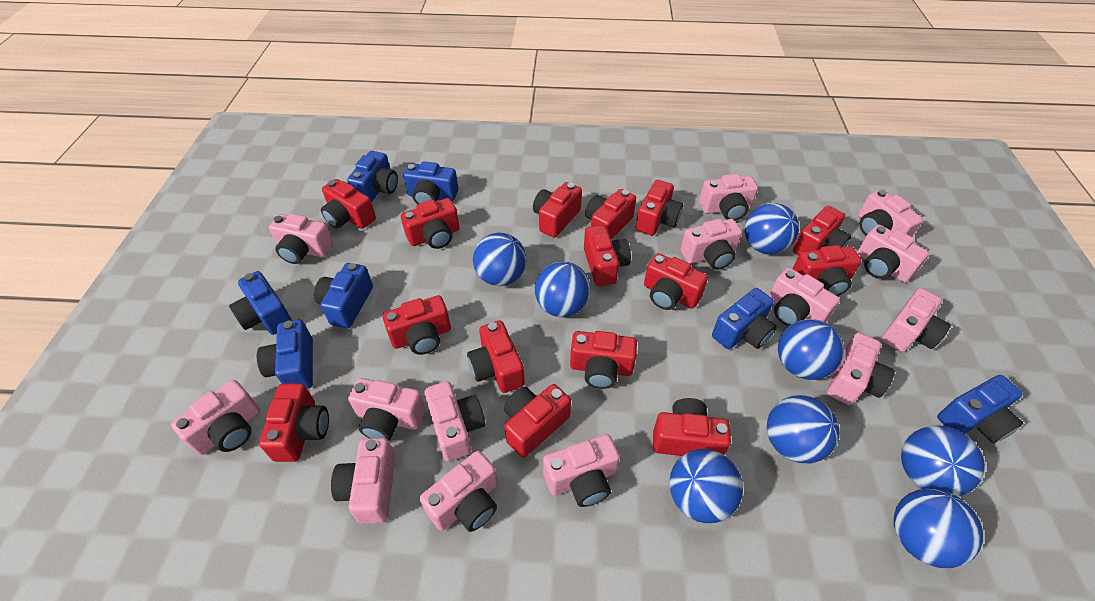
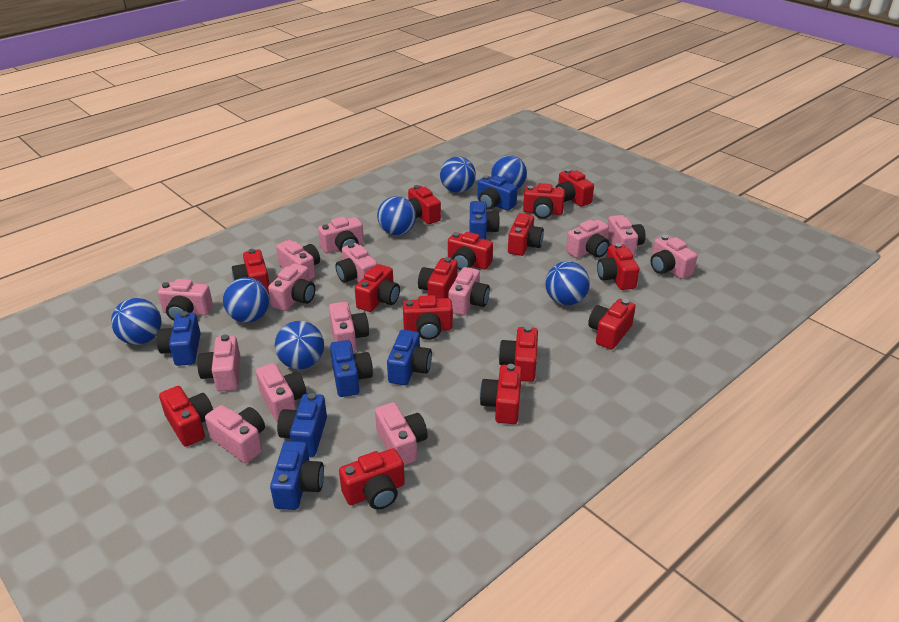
blue ball: 8 -> 7

